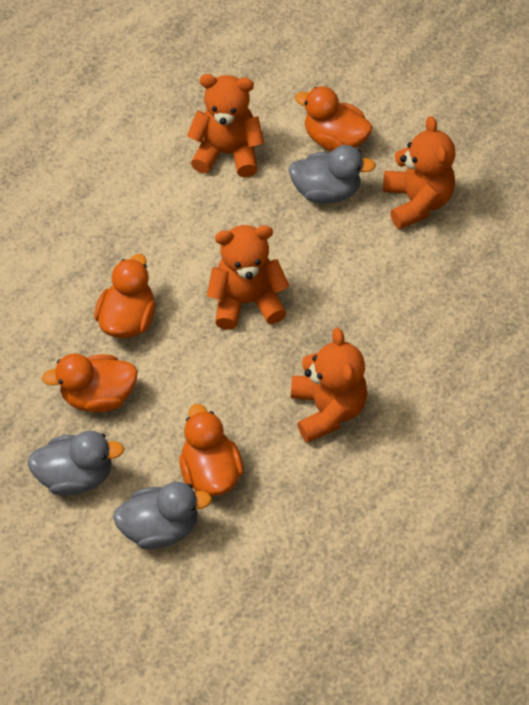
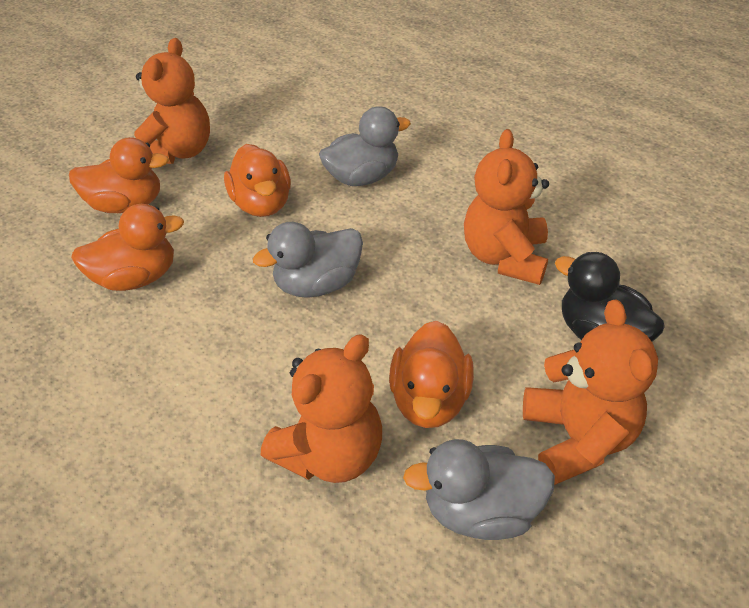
black duck: 0 -> 1

